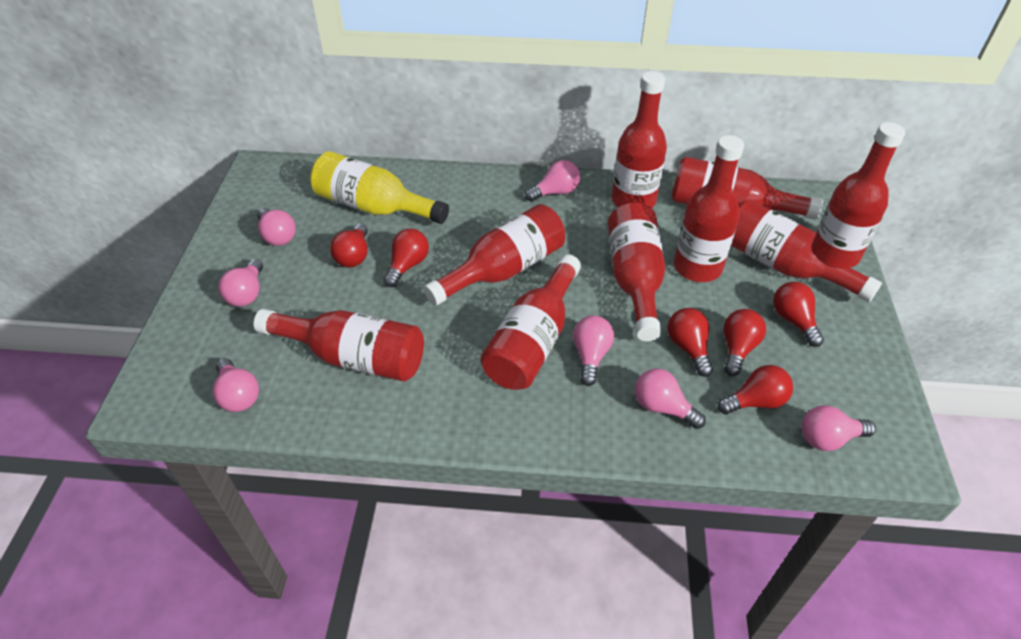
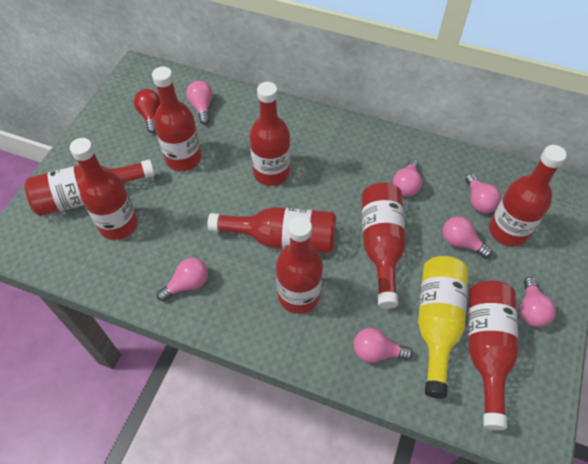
red light bulb: 6 -> 1

